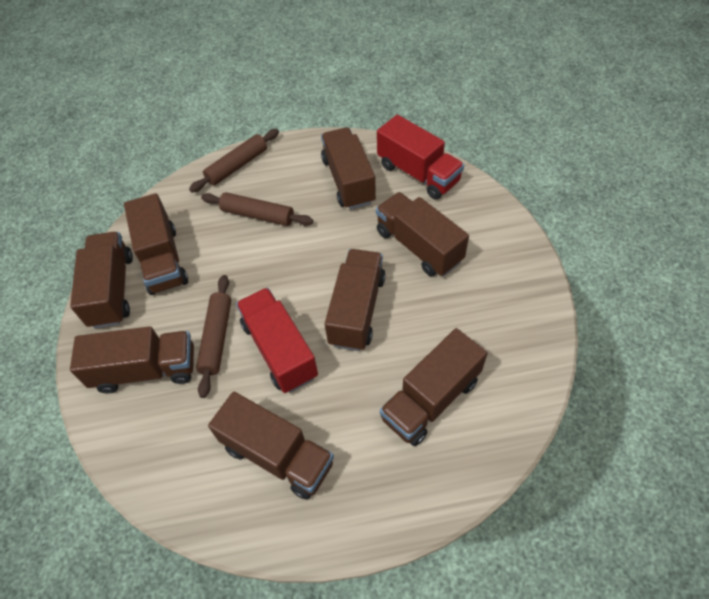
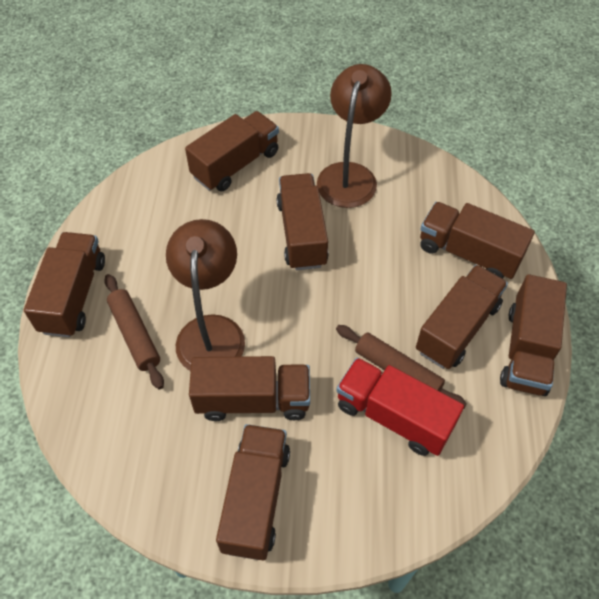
brown lamp: 0 -> 2
brown rolling pin: 3 -> 2
red truck: 2 -> 1

